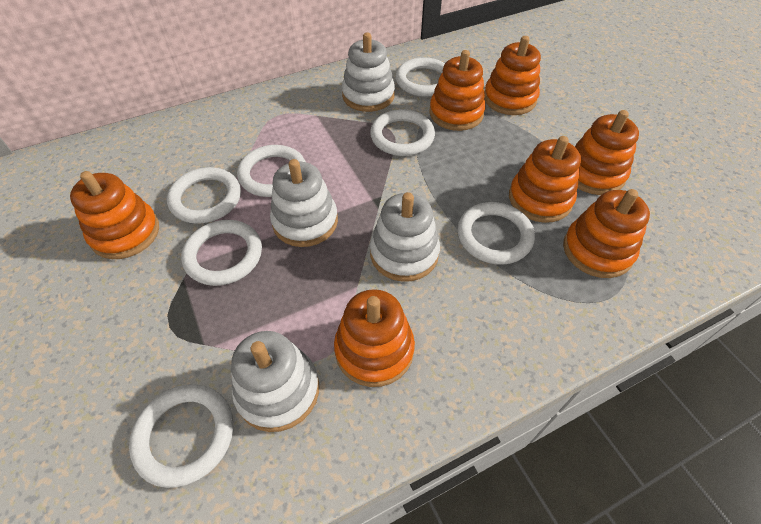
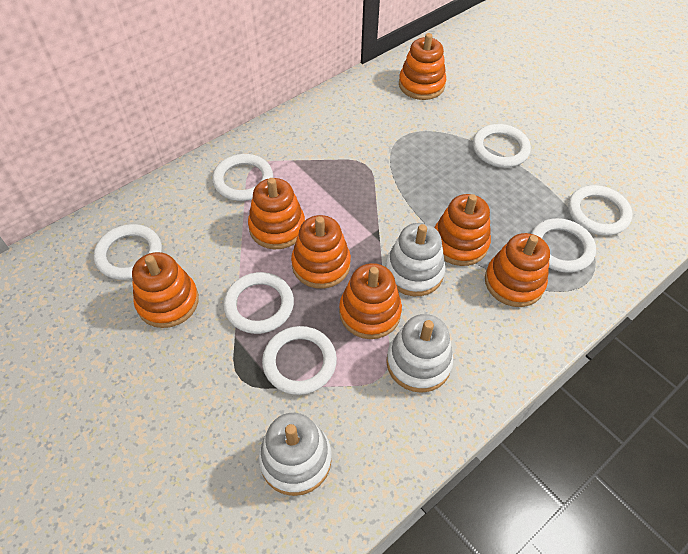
white stacking toy: 4 -> 3

